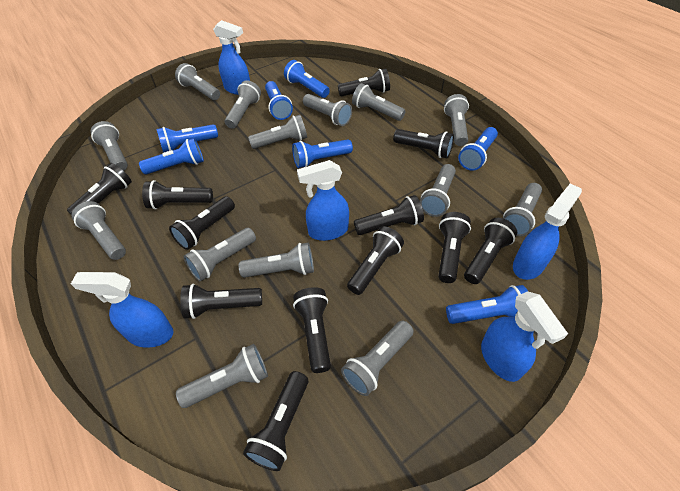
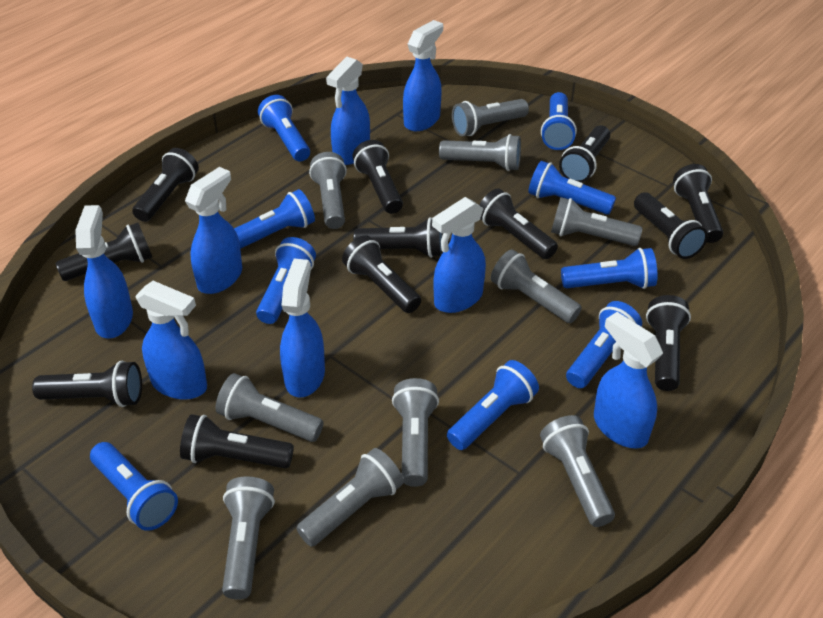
blue flashlight: 7 -> 9
blue spray bottle: 5 -> 8
grey flashlight: 14 -> 10

